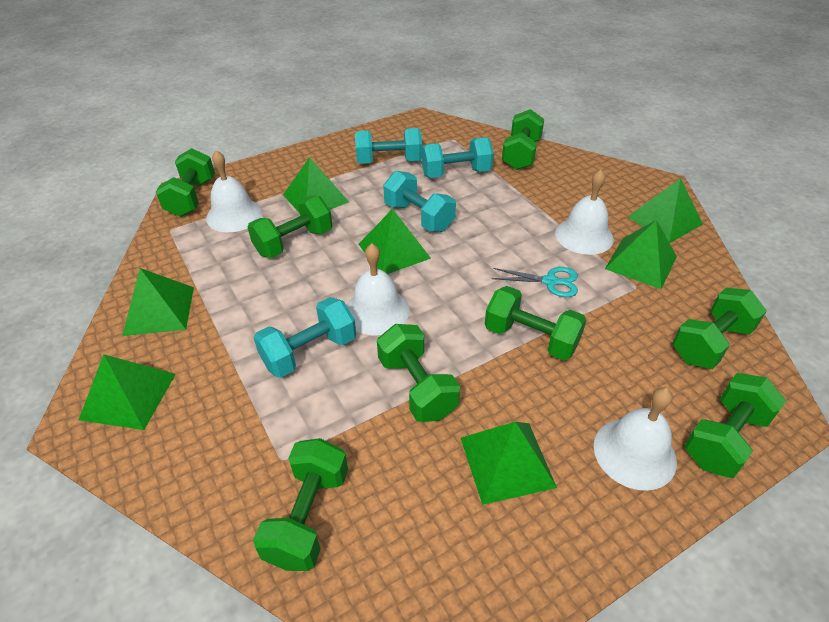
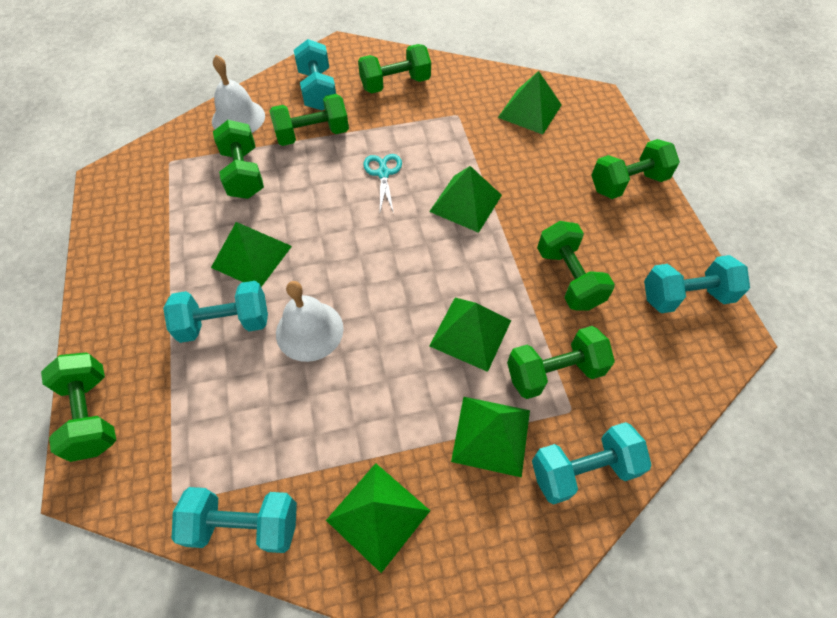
green dumbbell: 8 -> 7
green pyramid: 7 -> 6
turquoise dumbbell: 4 -> 5
white bell: 4 -> 2

